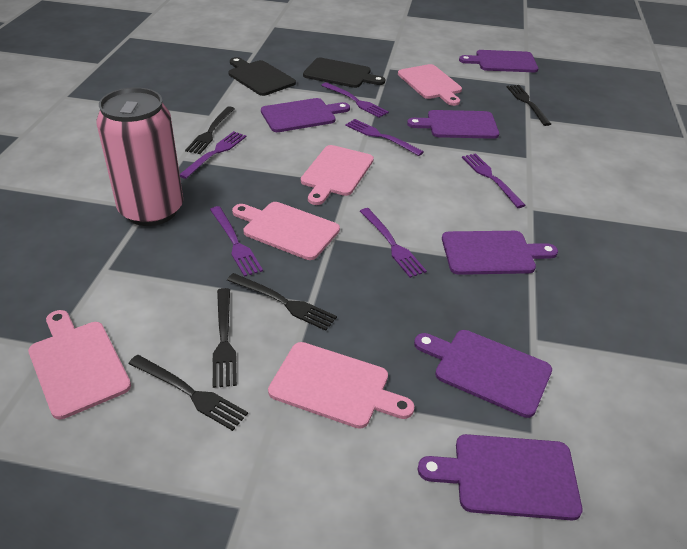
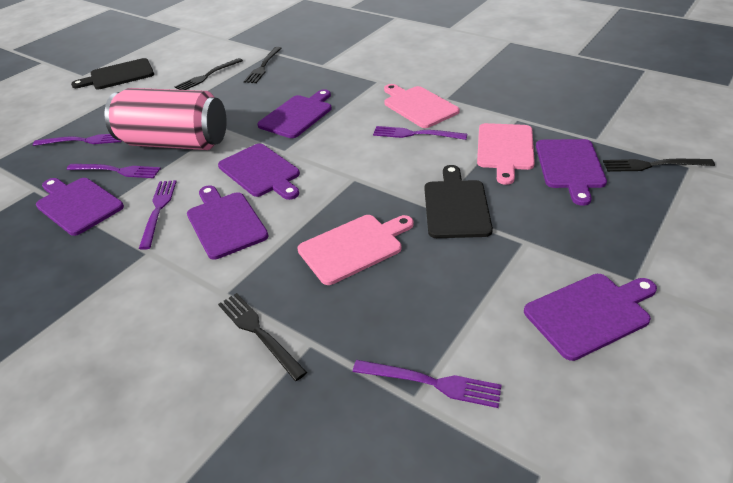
black fork: 5 -> 4
pink cutting board: 5 -> 3
purple fork: 6 -> 5

